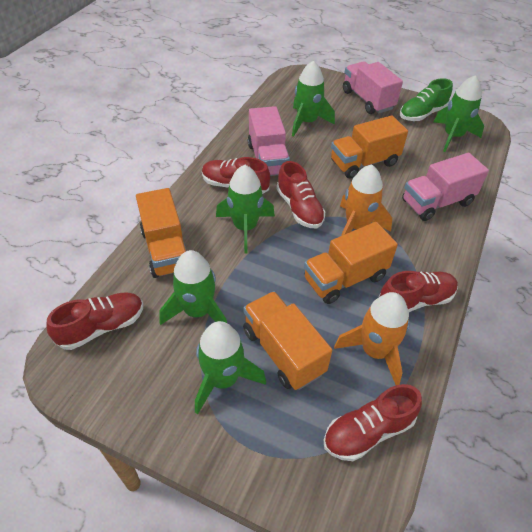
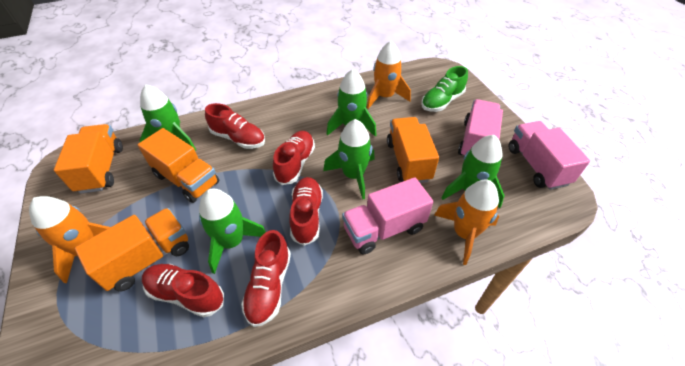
orange rocket: 2 -> 3

